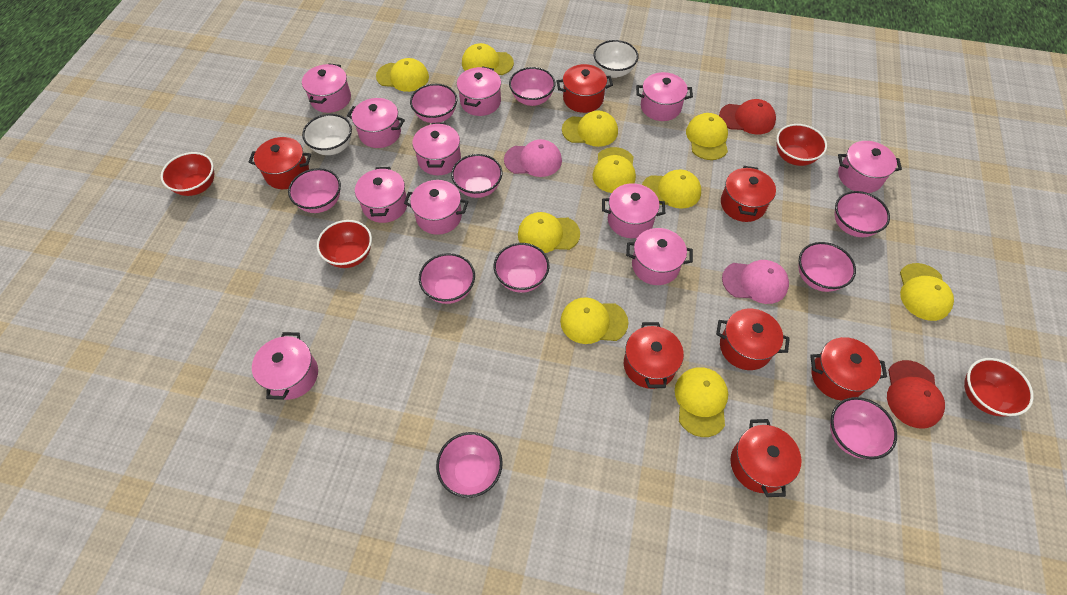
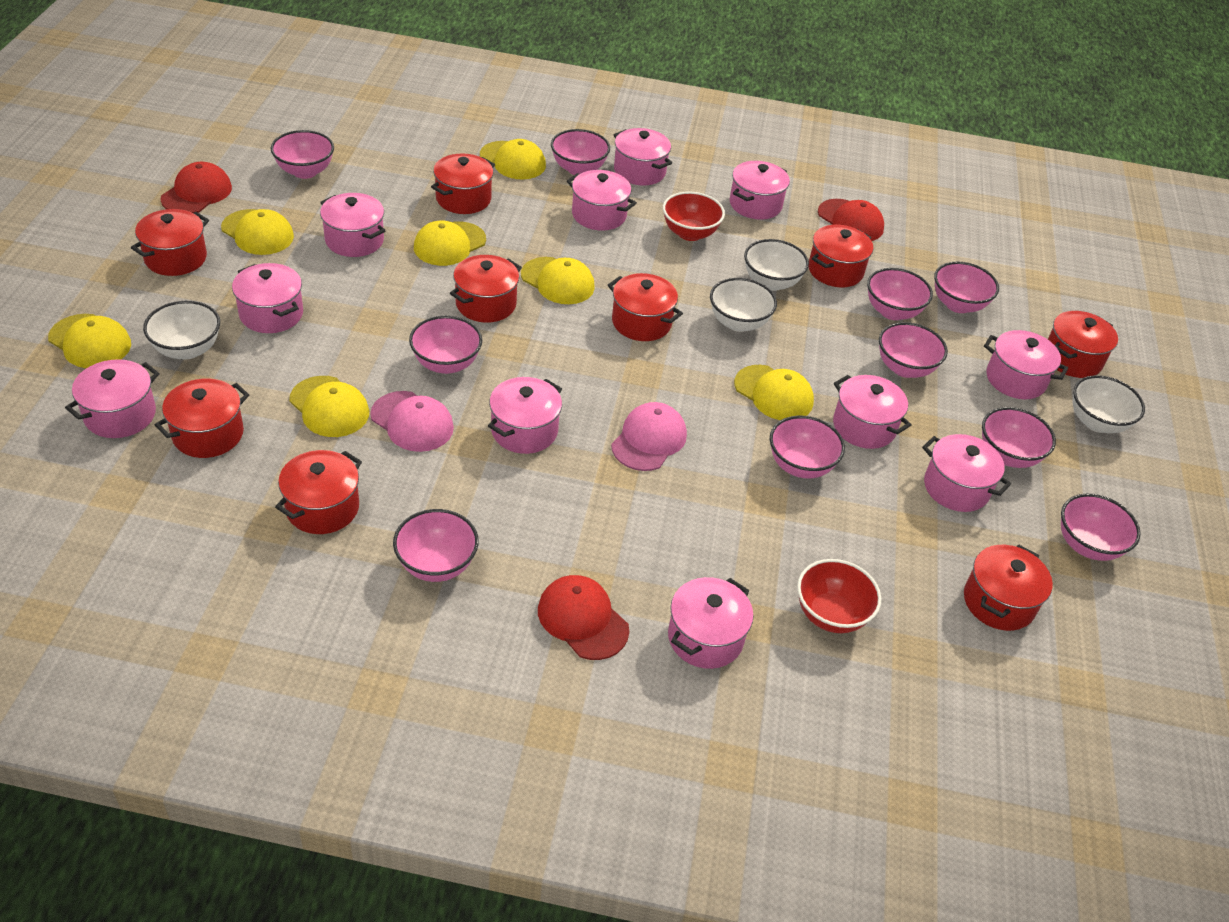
red bowl: 4 -> 2
red cap: 2 -> 3
red pot: 7 -> 9
white bowl: 2 -> 4
yellow cap: 10 -> 7

